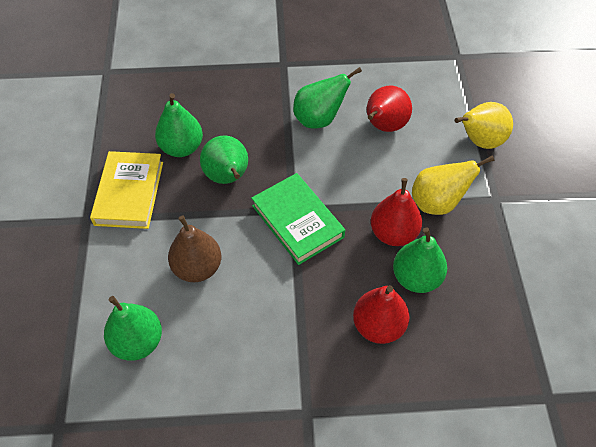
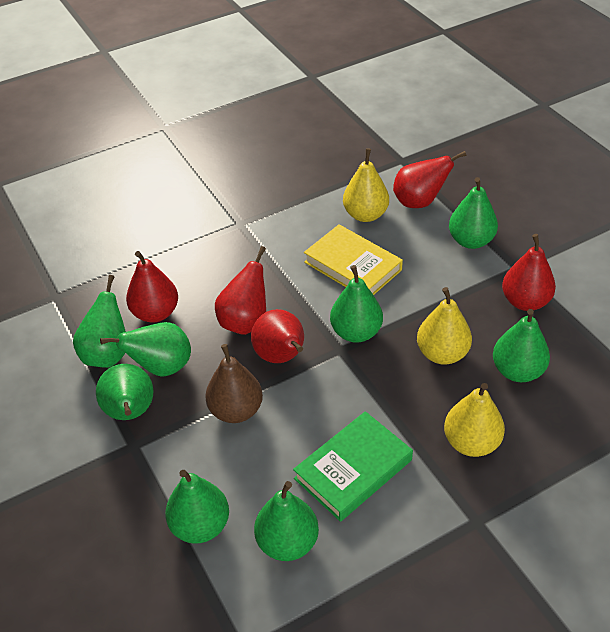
green pear: 5 -> 8
red pear: 3 -> 5
yellow pear: 2 -> 3

